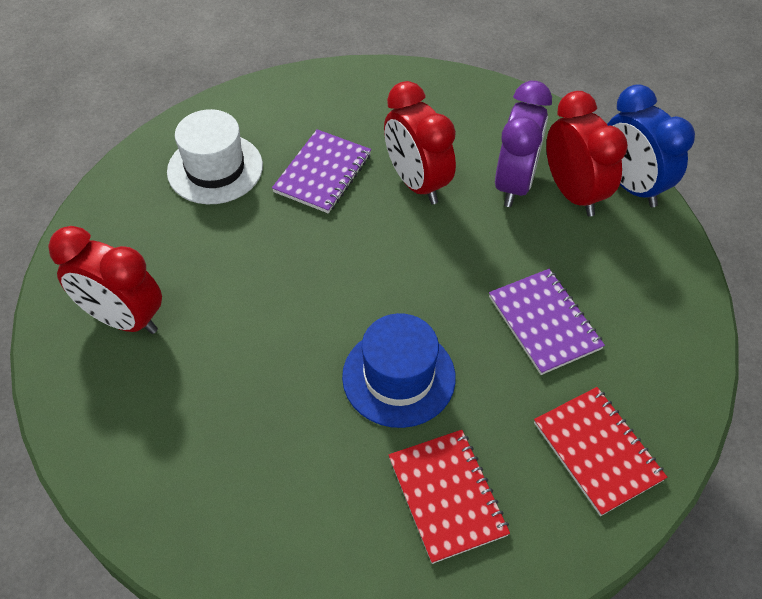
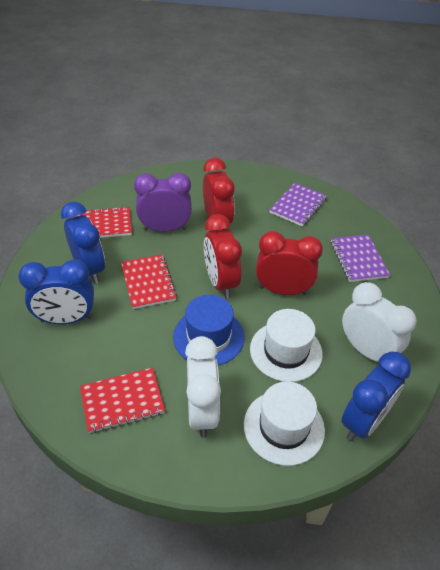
blue clock: 1 -> 3
red notebook: 2 -> 3
white clock: 0 -> 2
white hat: 1 -> 2

